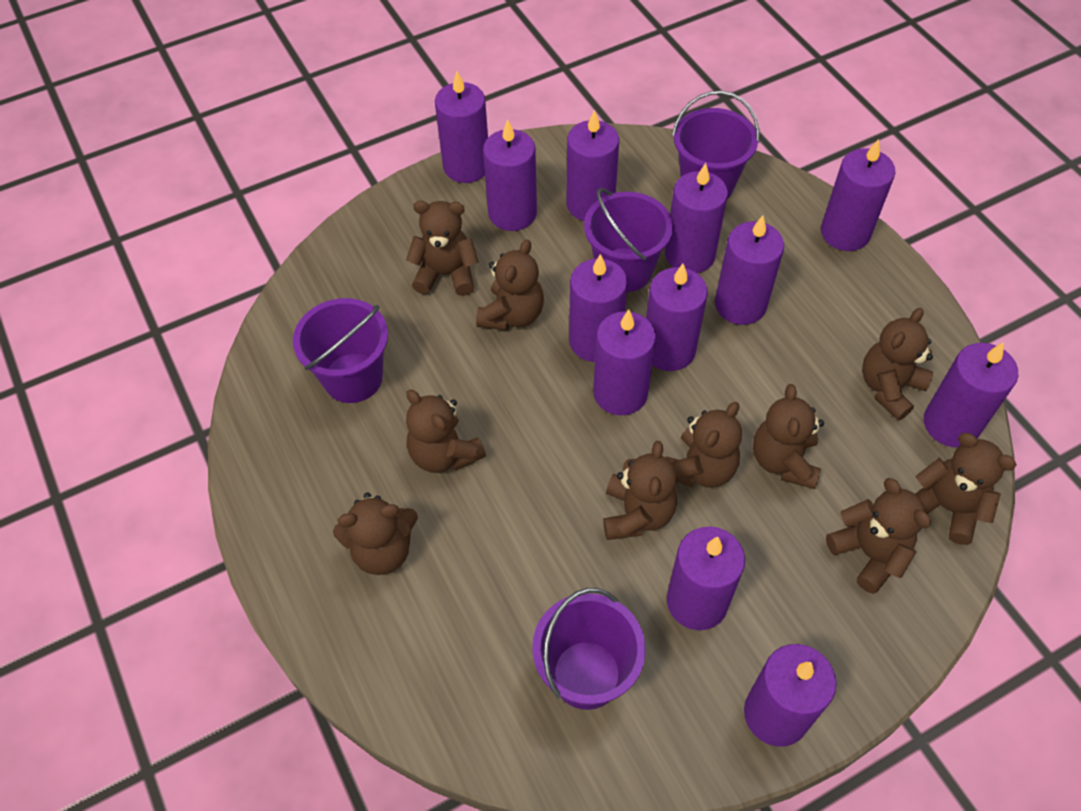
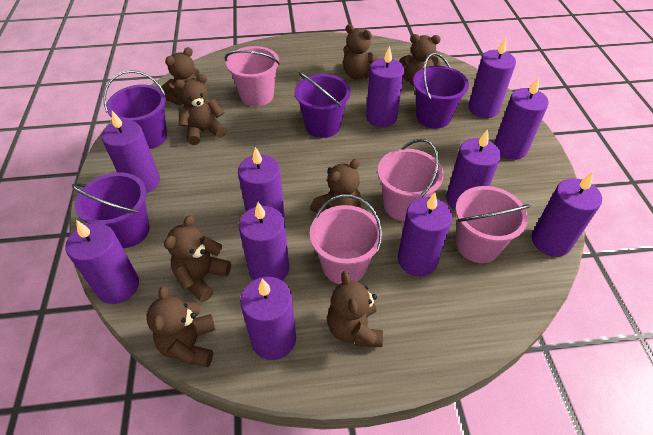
brown teddy bear: 10 -> 8
pink bucket: 0 -> 4
purple candle: 12 -> 11

